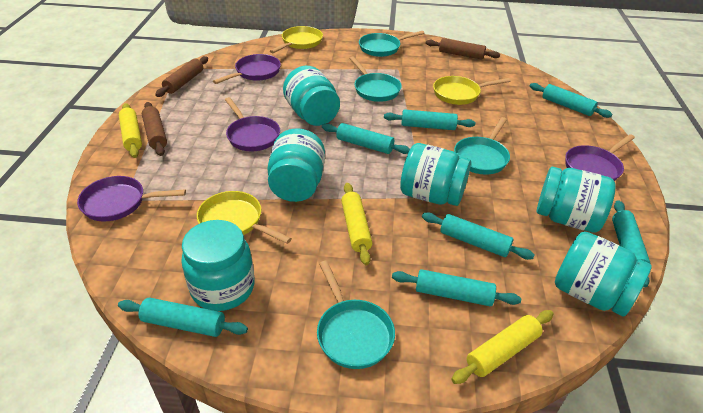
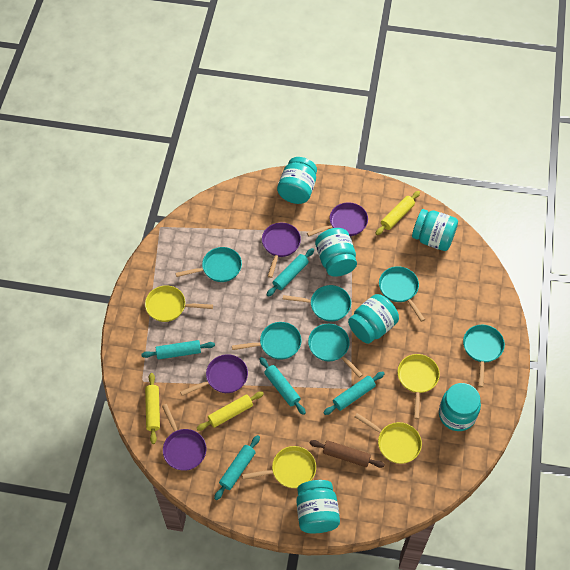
brown rolling pin: 3 -> 1
turquoise pan: 4 -> 6
turquoise rolling pin: 7 -> 5
yellow pan: 3 -> 4

